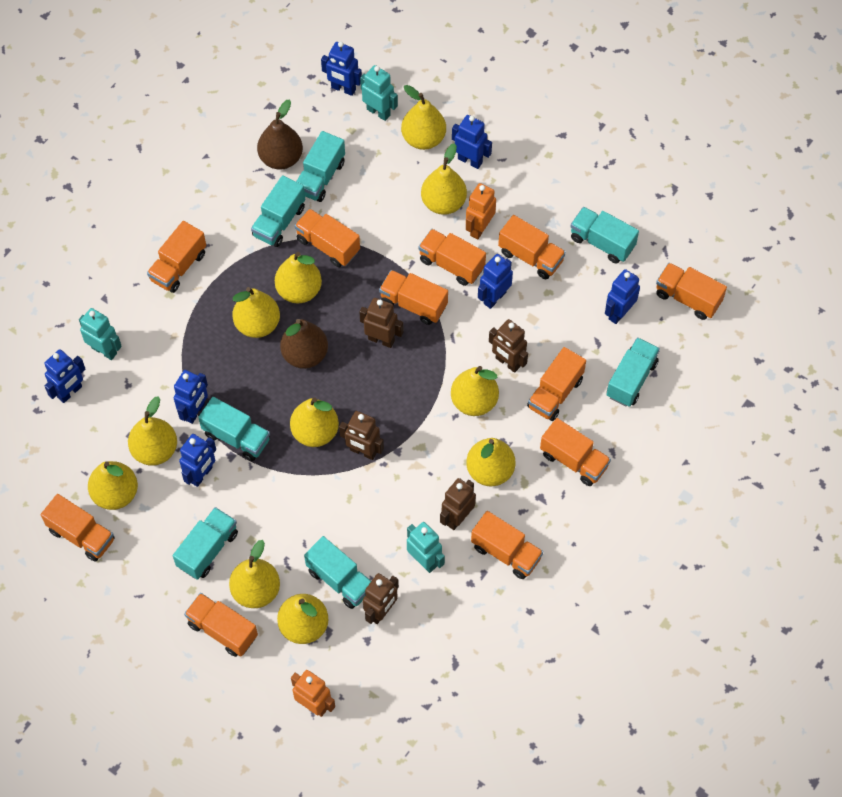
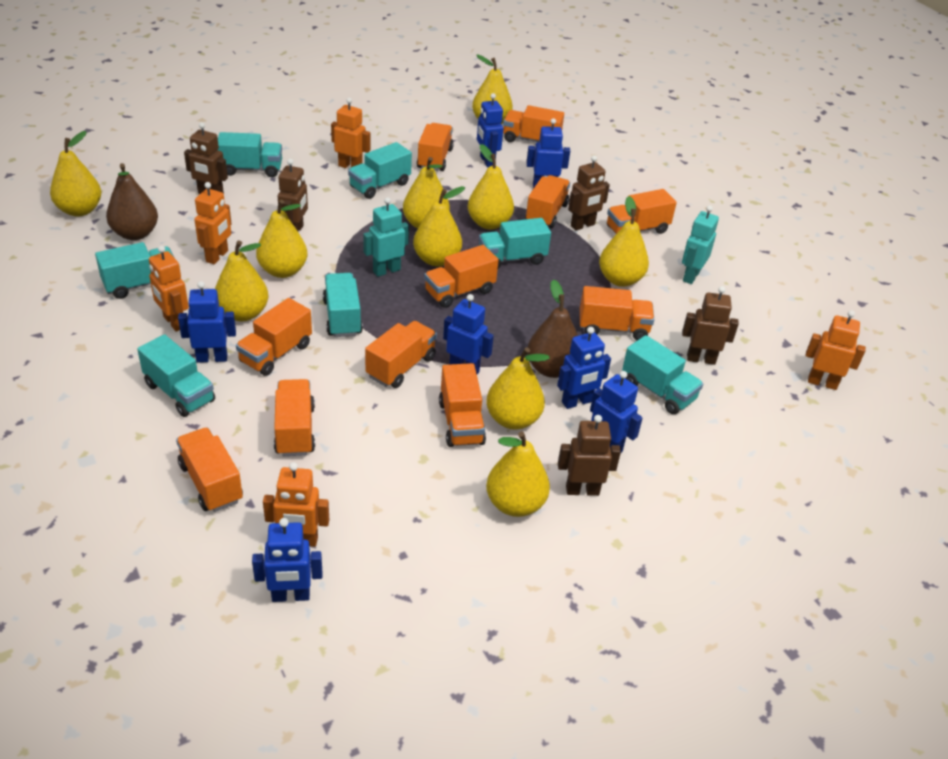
orange robot: 2 -> 5
turquoise robot: 3 -> 2
yellow pear: 11 -> 10

